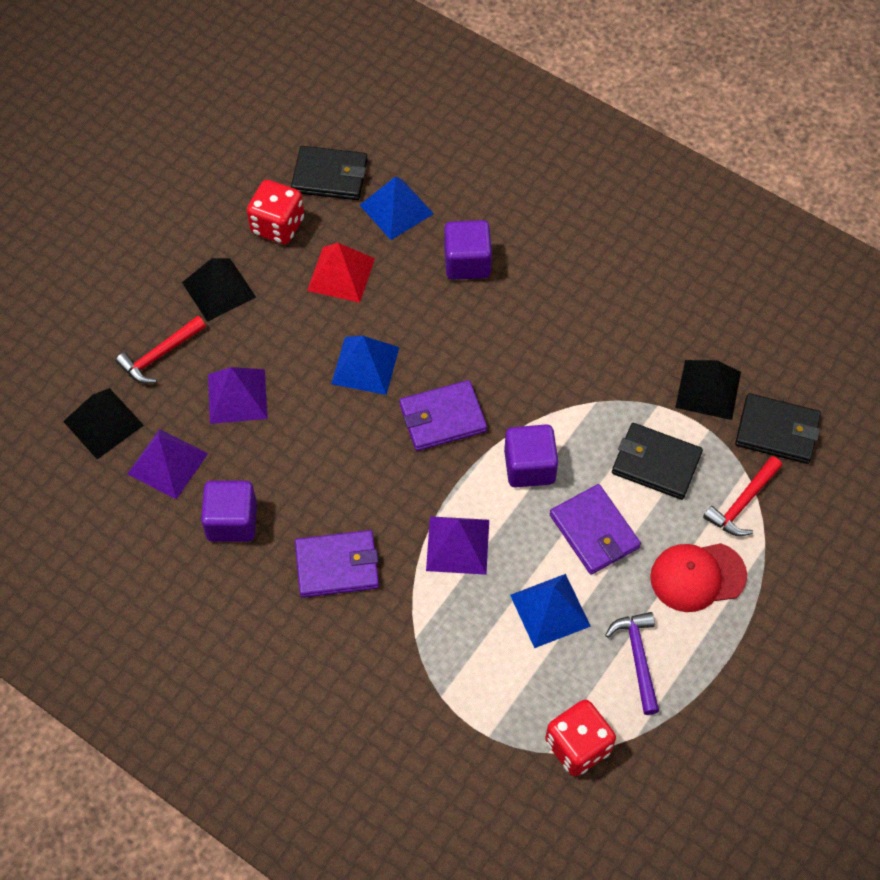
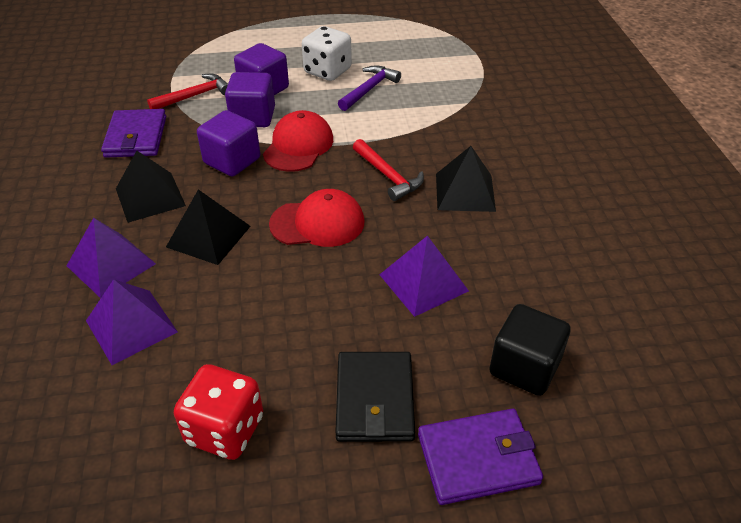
black cube: 0 -> 1
black wallet: 3 -> 1
blue pyramid: 3 -> 0
purple wallet: 3 -> 2
red cap: 1 -> 2
red dice: 2 -> 1
red pyramid: 1 -> 0
white dice: 0 -> 1

